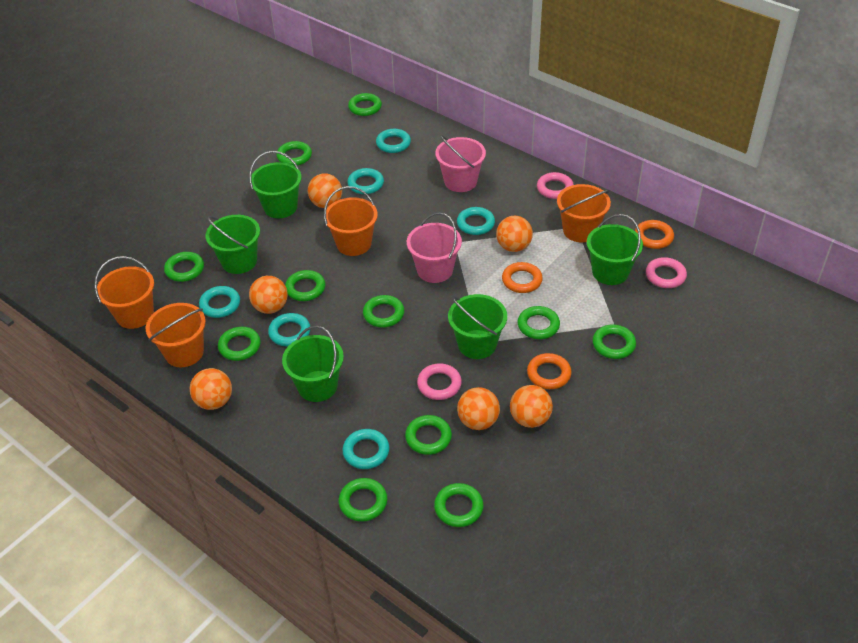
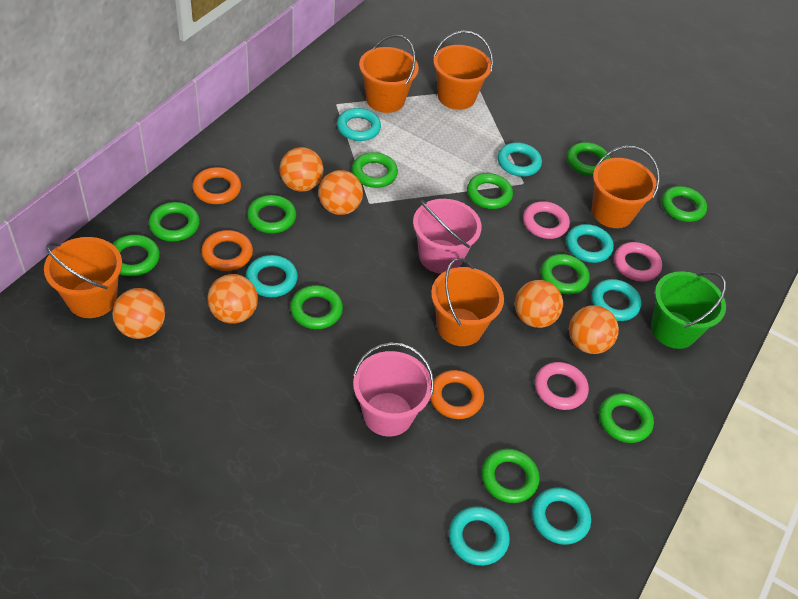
green bucket: 5 -> 1
orange bucket: 4 -> 5
turquoise ring: 6 -> 7

